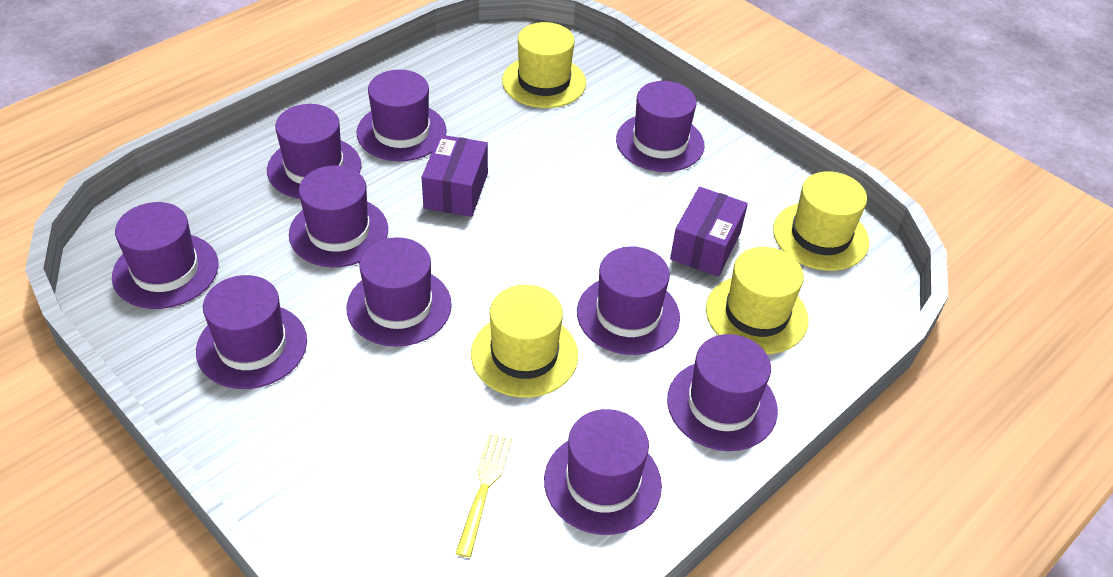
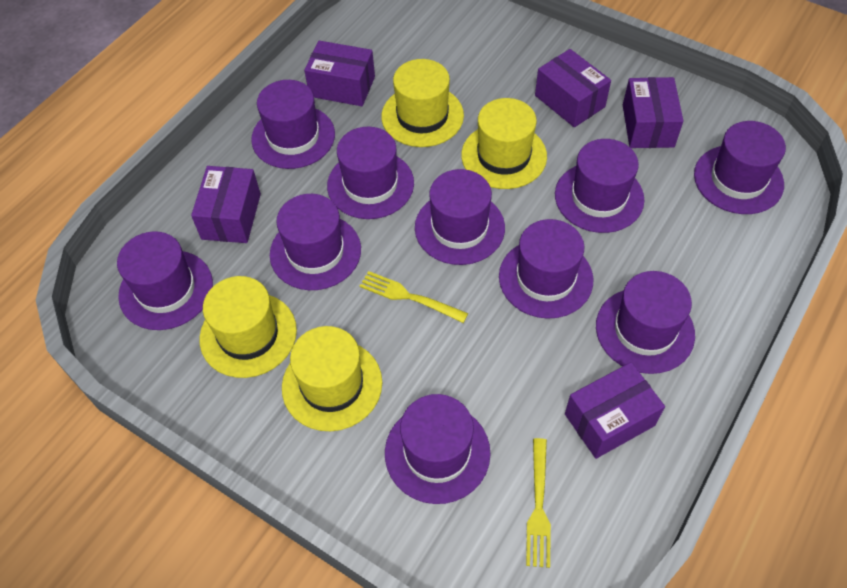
purple box: 2 -> 5
yellow fork: 1 -> 2

